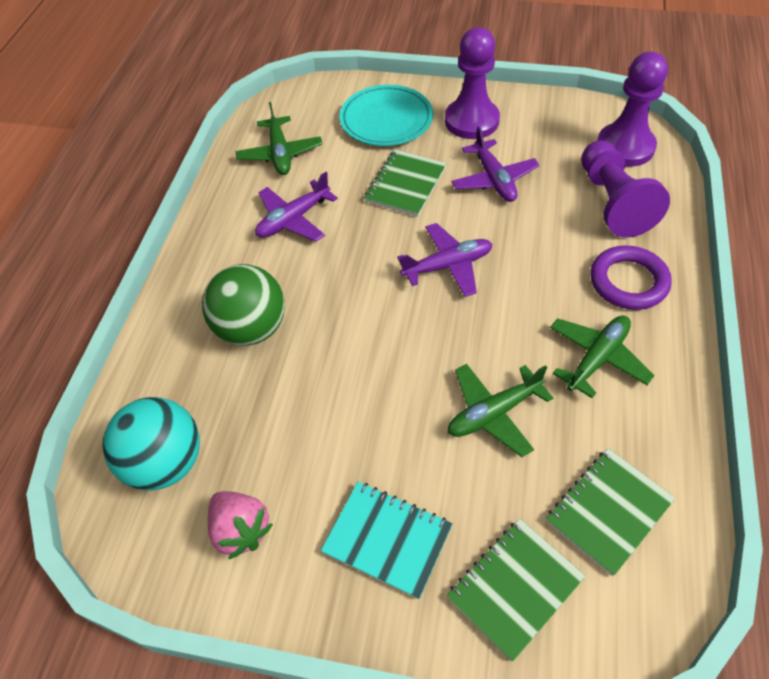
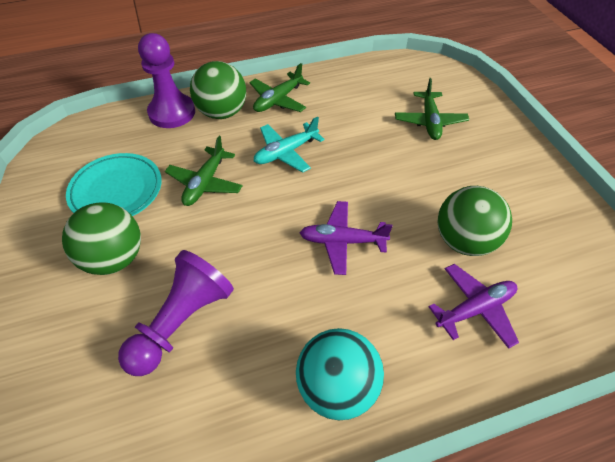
green ball: 1 -> 3
green notebook: 3 -> 0
pink strawberry: 1 -> 0
purple pawn: 3 -> 2
purple plane: 3 -> 2
purple ring: 1 -> 0
turquoise notebook: 1 -> 0
turquoise plane: 0 -> 1

